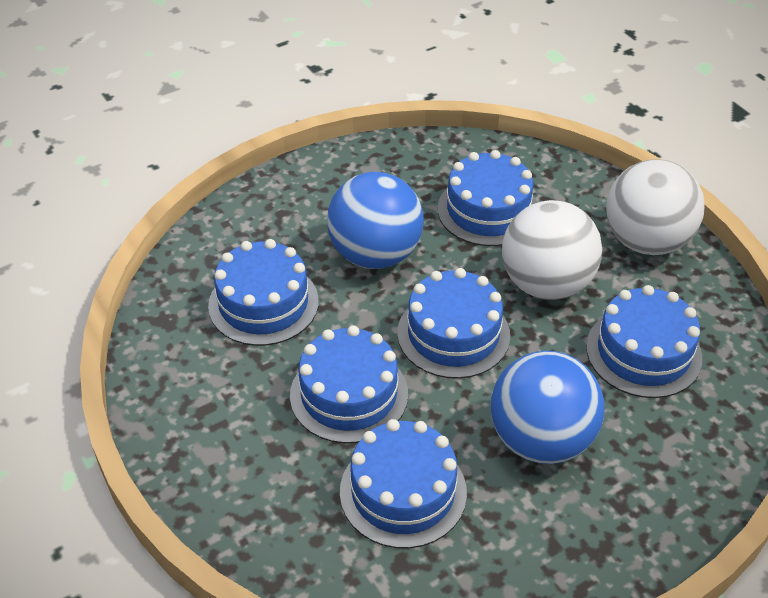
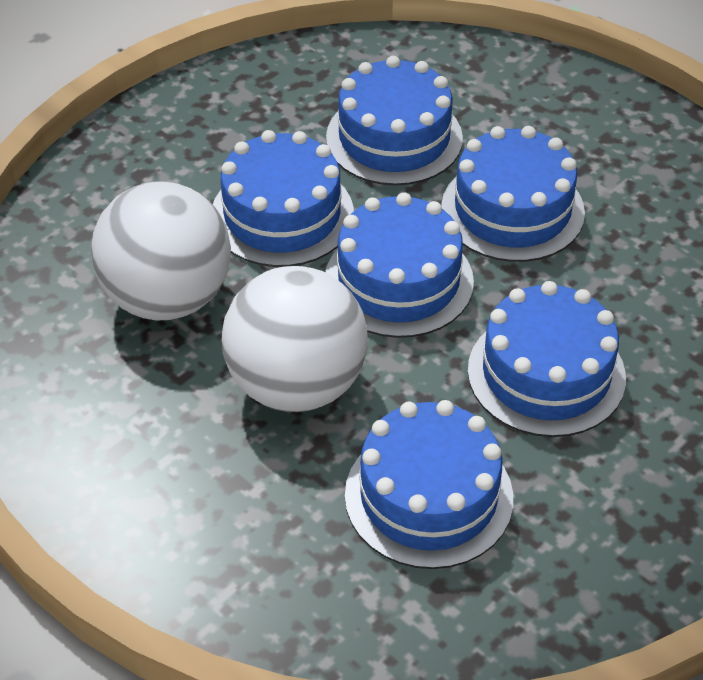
blue ball: 2 -> 0

